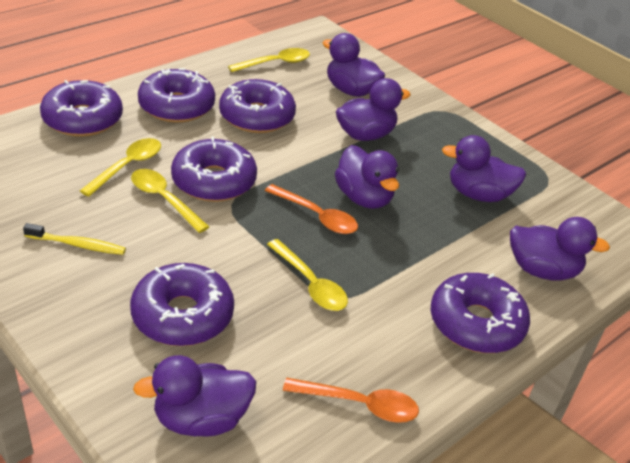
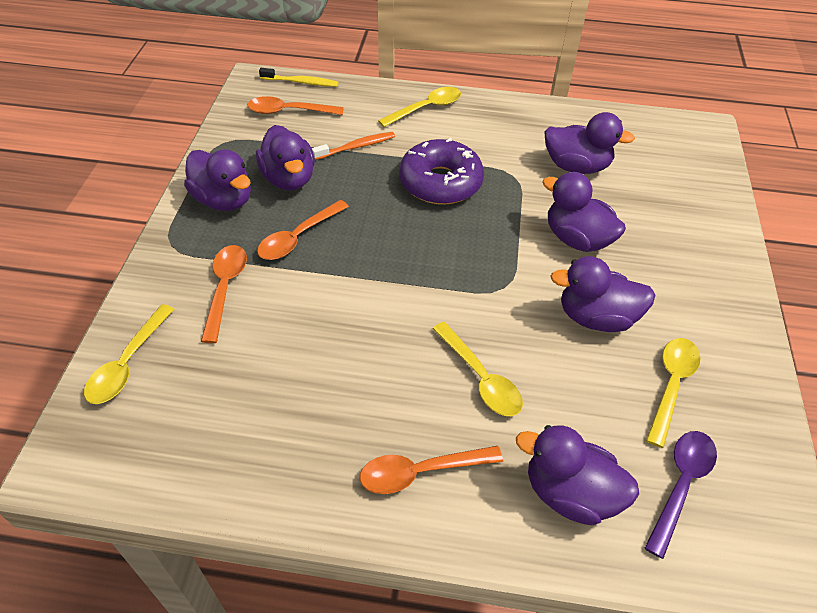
orange spoon: 2 -> 4
orange toothbrush: 0 -> 1
purple donut: 6 -> 1
purple spoon: 0 -> 1

